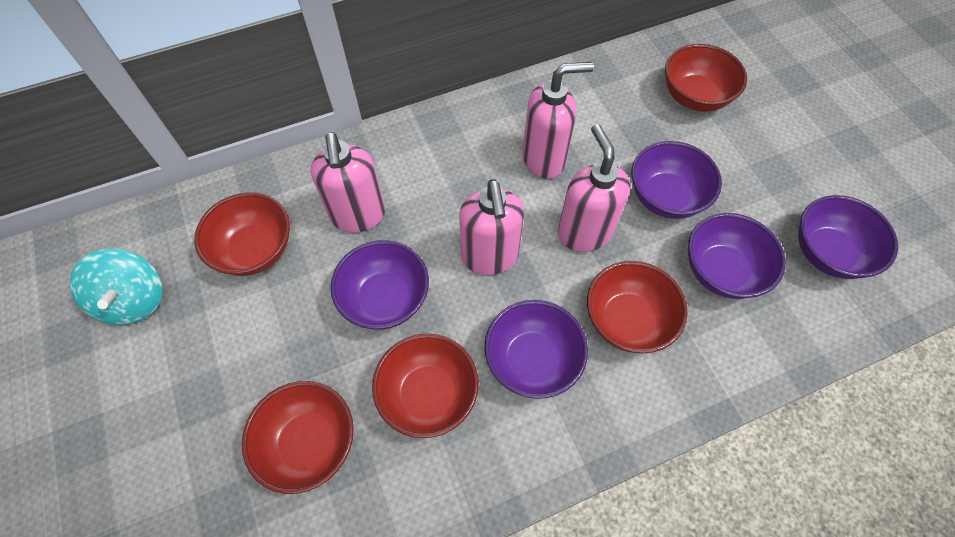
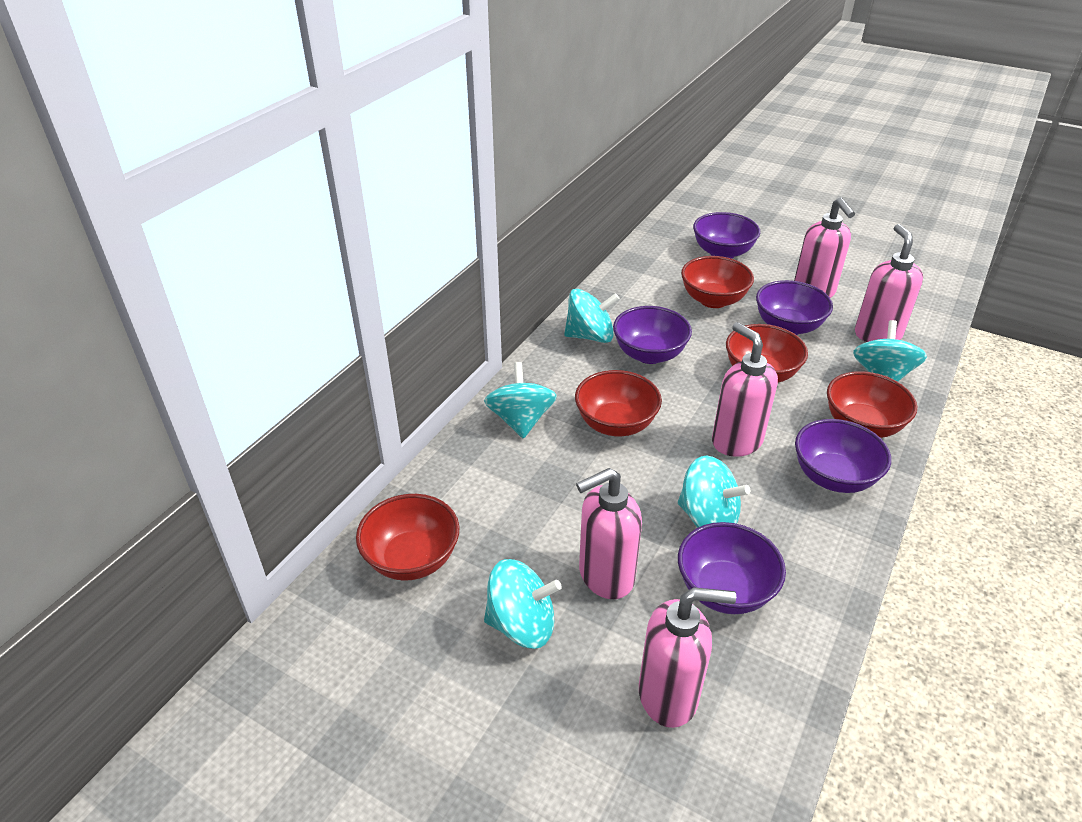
pink soap dispenser: 4 -> 5
turquoise spinning top: 1 -> 5

